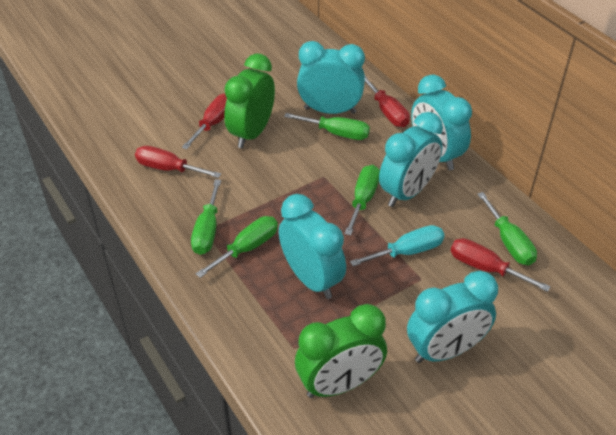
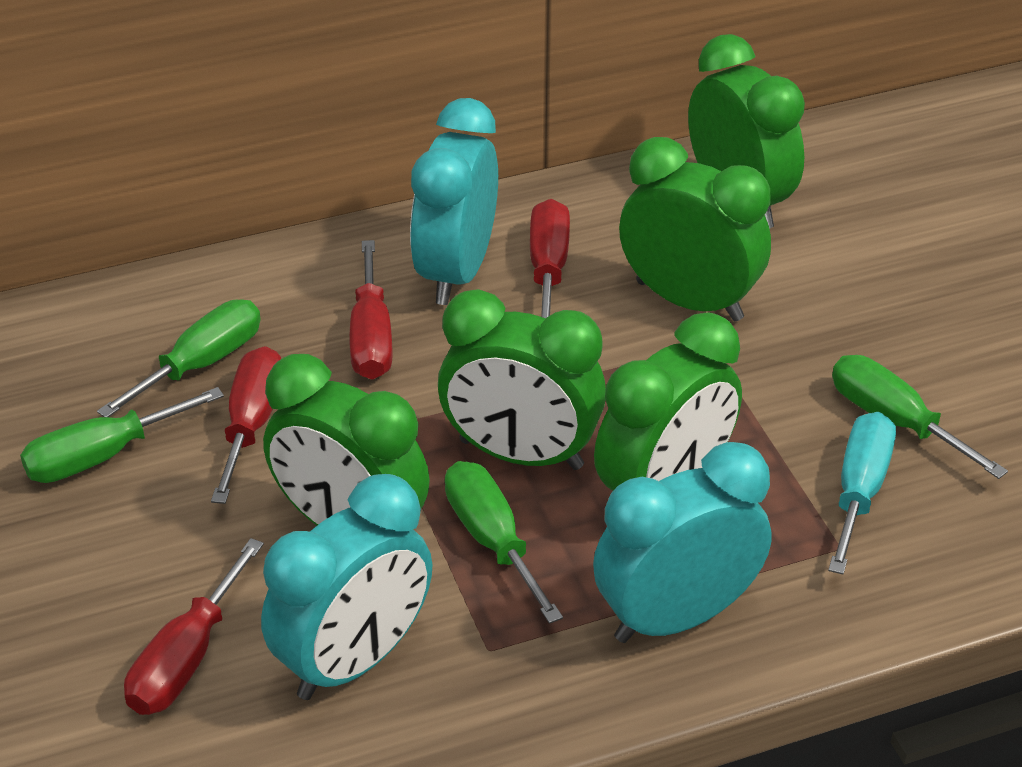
green clock: 2 -> 5
green screwdriver: 5 -> 4
turquoise clock: 5 -> 3

